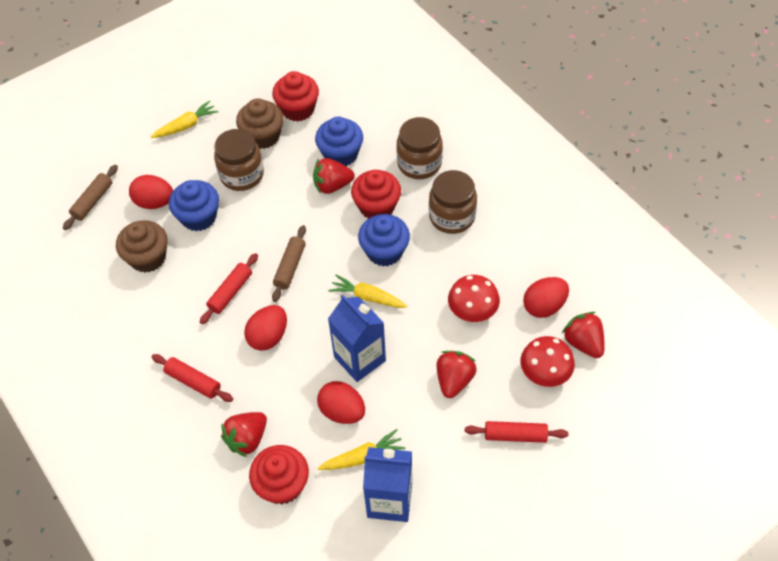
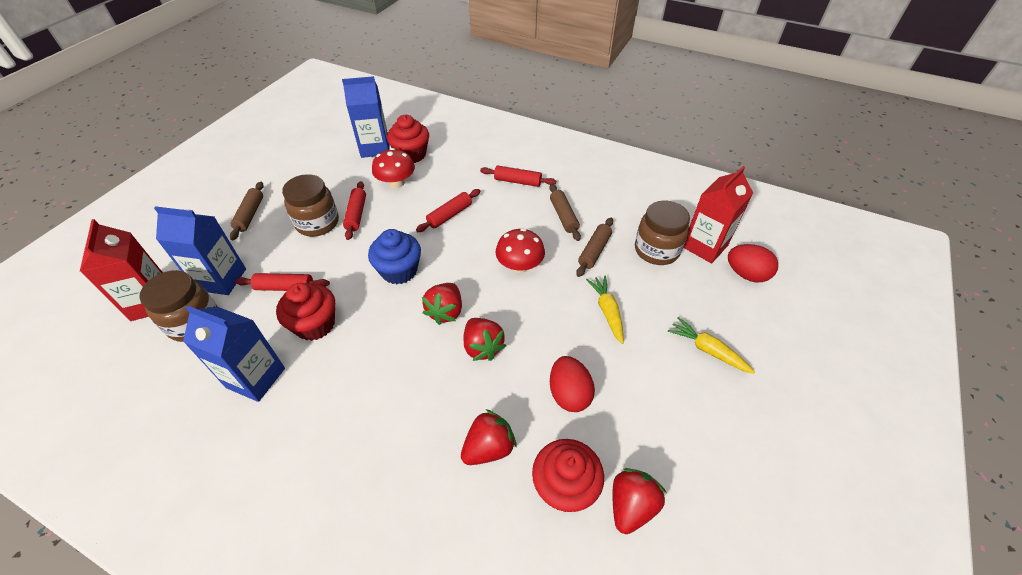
blue carton: 2 -> 3
blue cupcake: 3 -> 1
brown cupcake: 2 -> 0
brown rolling pin: 2 -> 3
red carton: 0 -> 2
red egg: 4 -> 2
red rolling pin: 3 -> 4
yellow carrot: 3 -> 2

